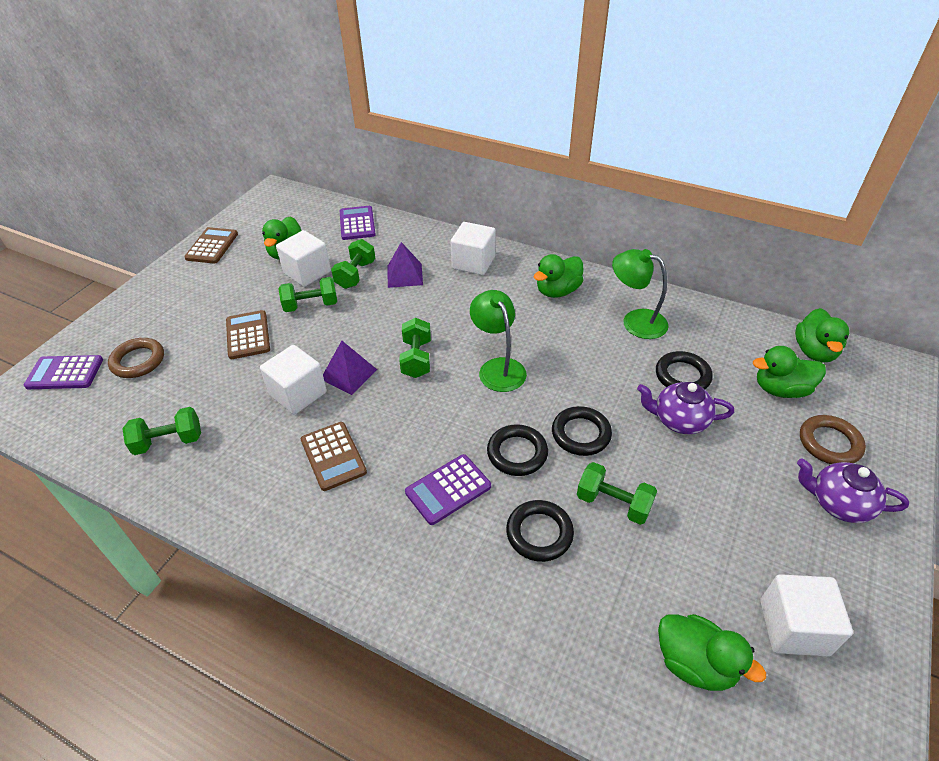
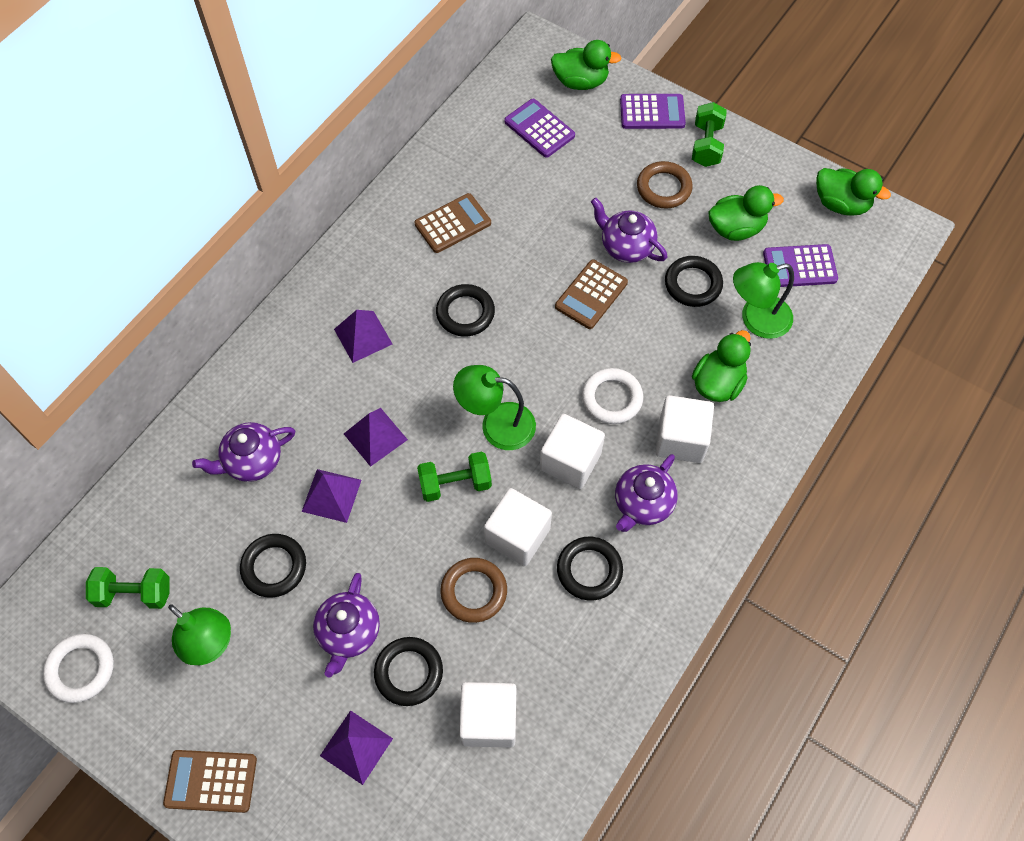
black ring: 4 -> 5
green duck: 5 -> 4
green dumbbell: 5 -> 3
green lamp: 2 -> 3
purple pyramid: 2 -> 4
purple teapot: 2 -> 4
white ring: 0 -> 2

